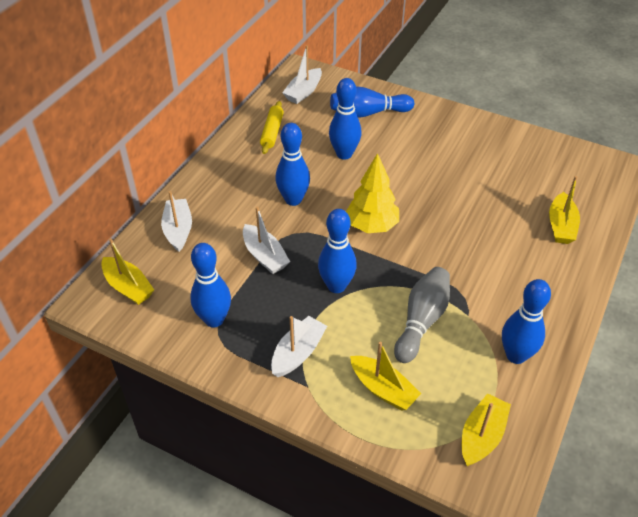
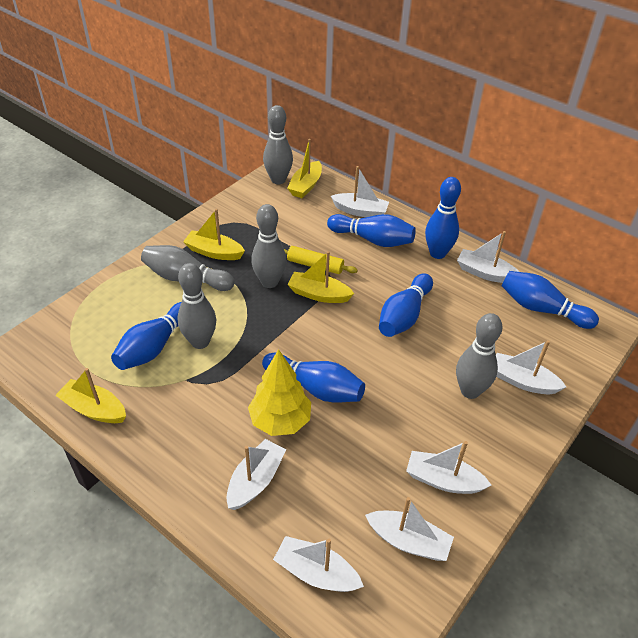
grey bowling pin: 1 -> 5
white boat: 4 -> 7

